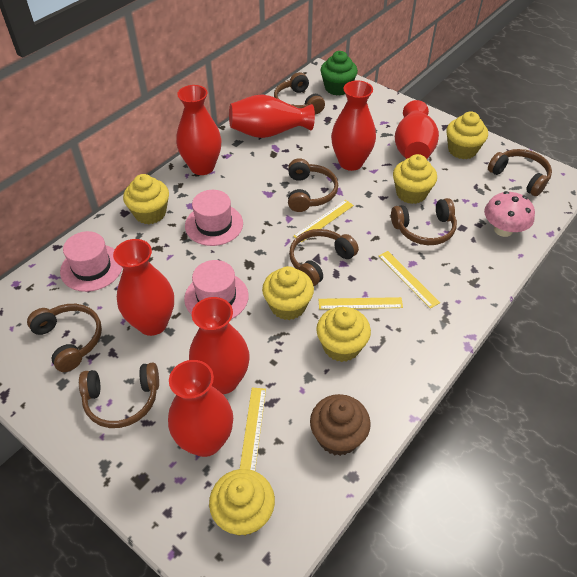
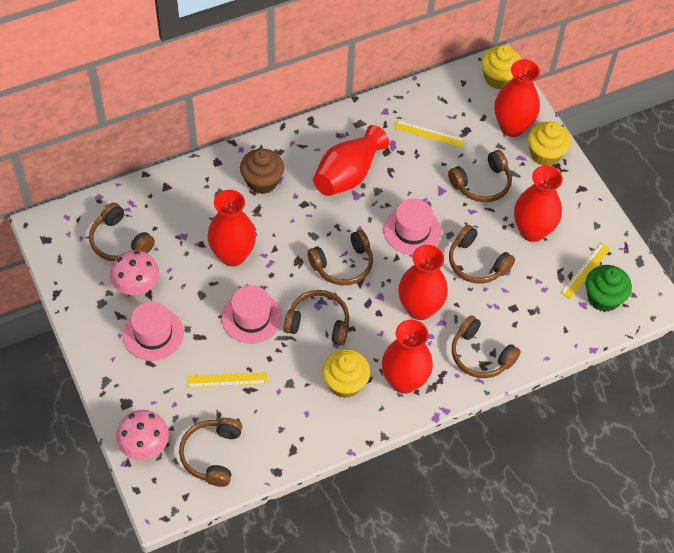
pink mushroom: 1 -> 2
red vase: 7 -> 6
yellow cupcake: 6 -> 3
yellow ruler: 4 -> 3

